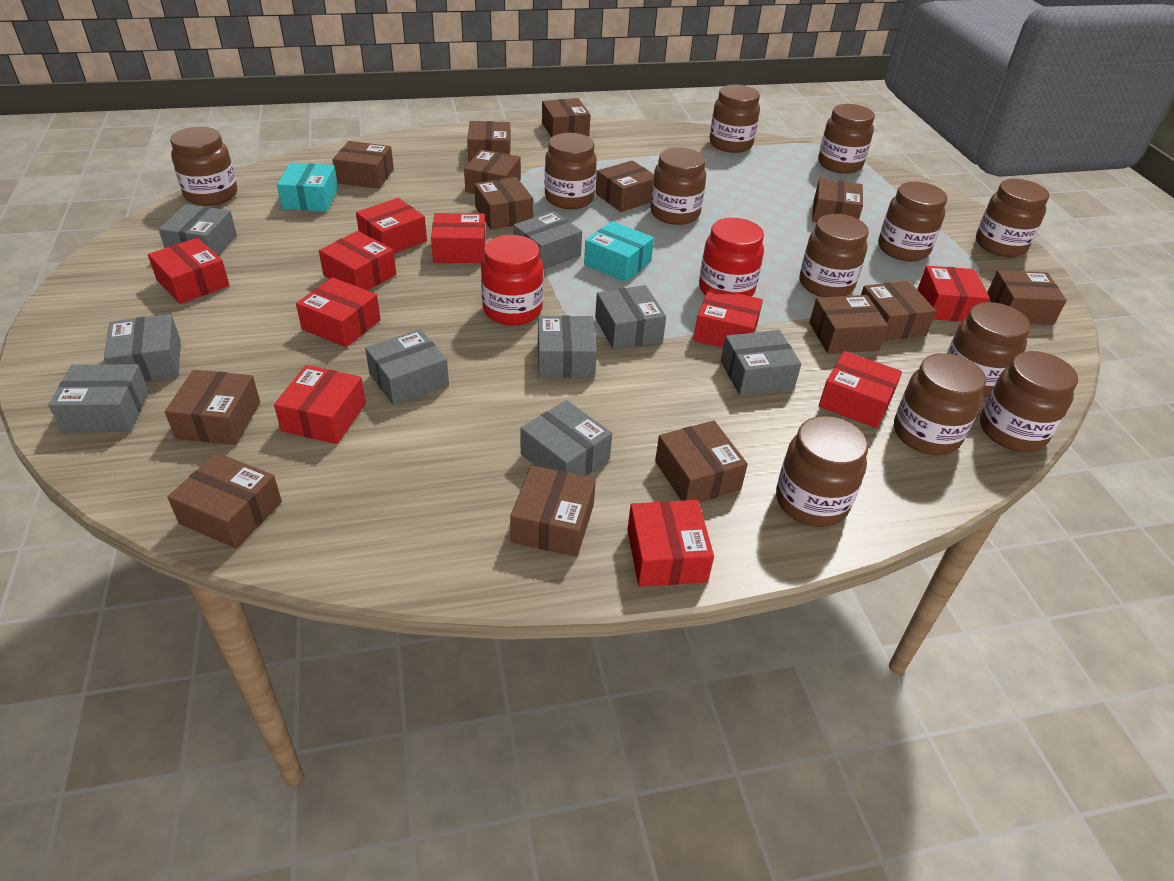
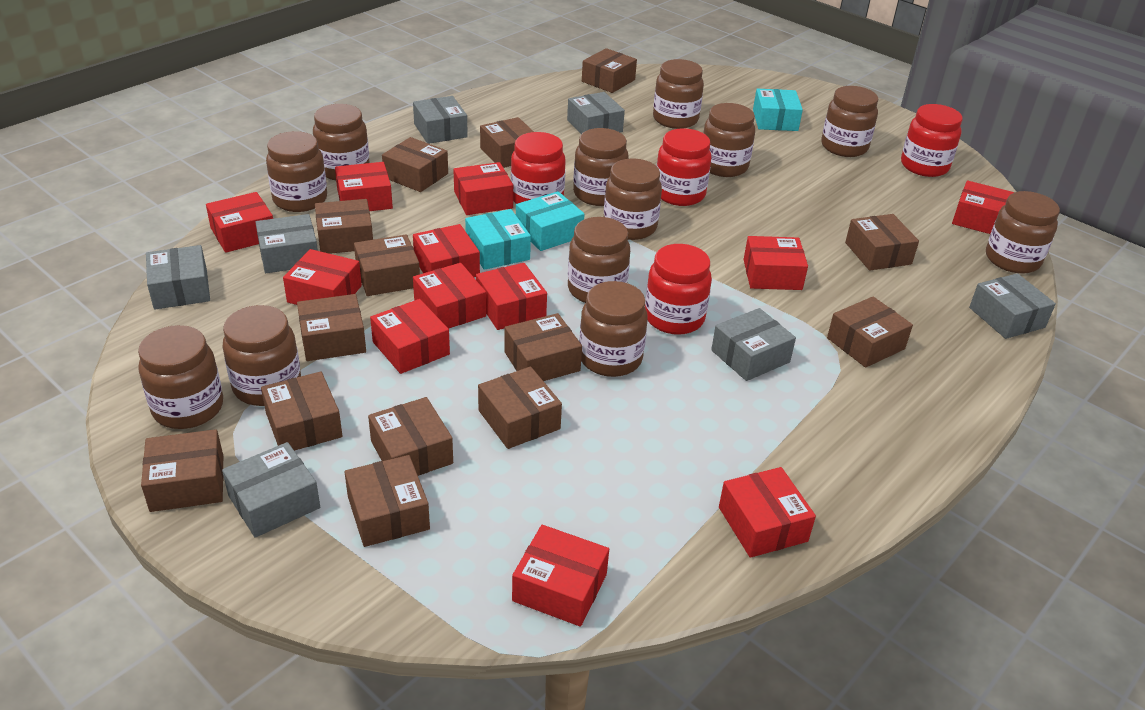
grey box: 9 -> 7
red box: 10 -> 12
red jar: 2 -> 4
turquoise box: 2 -> 3

